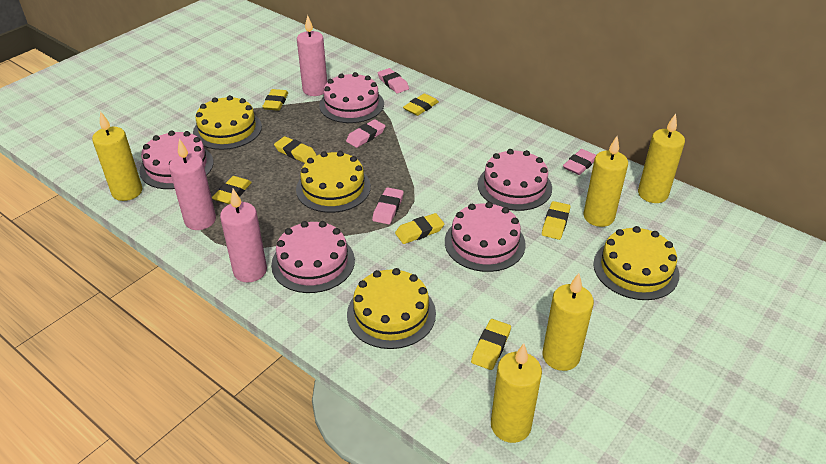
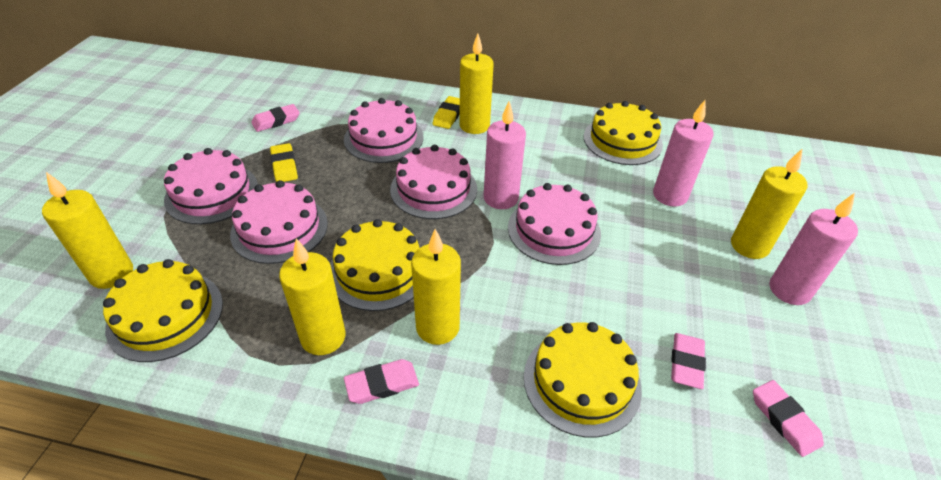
yellow eraser: 7 -> 2

